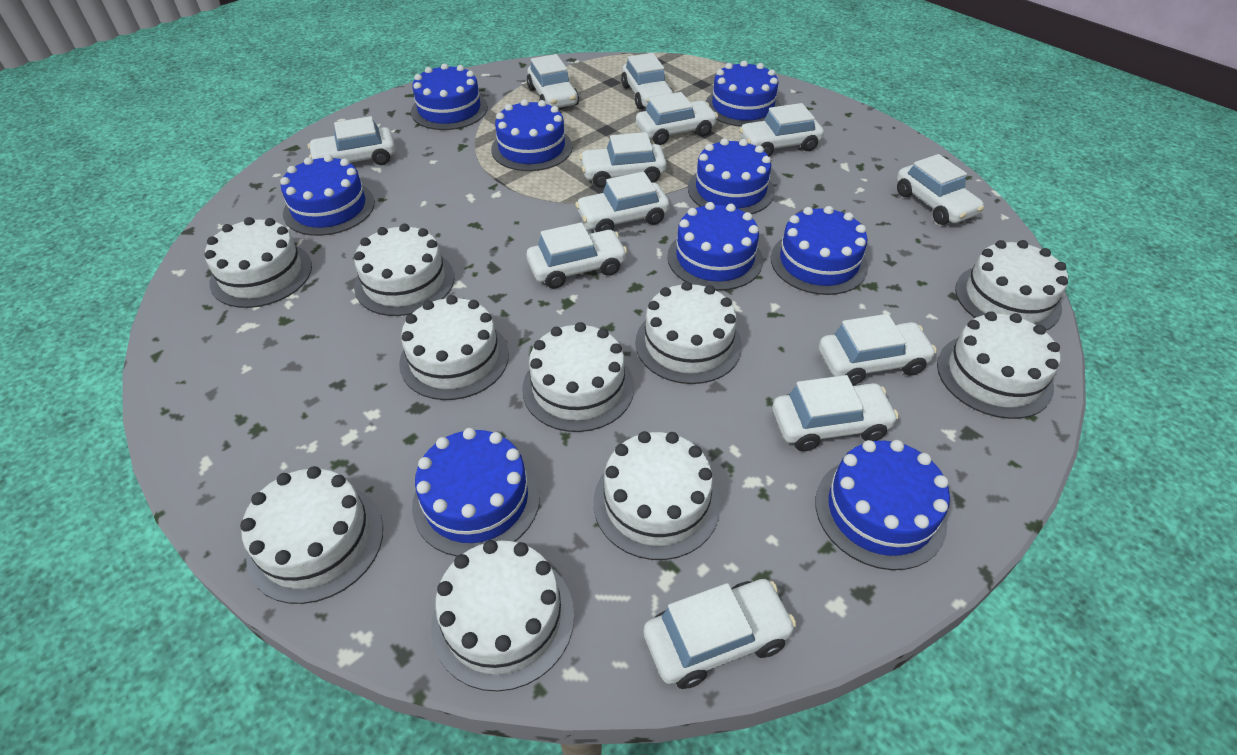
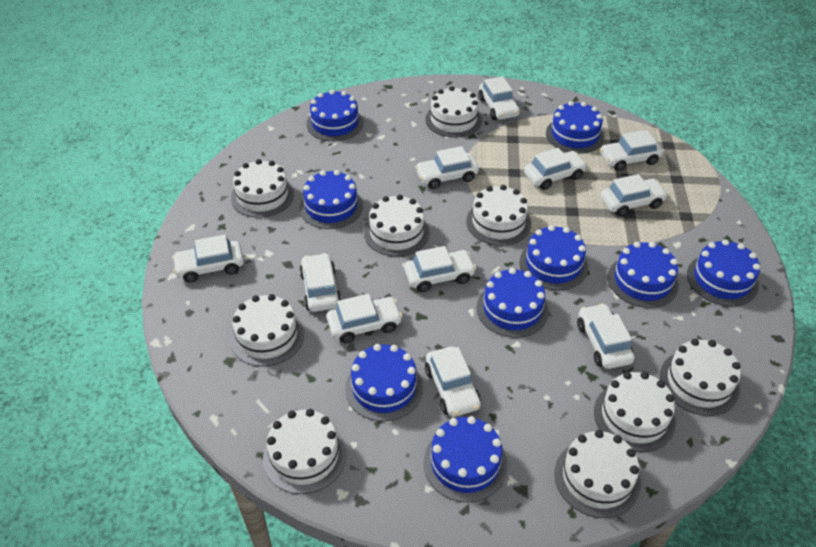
white cake: 10 -> 9
white car: 12 -> 11

